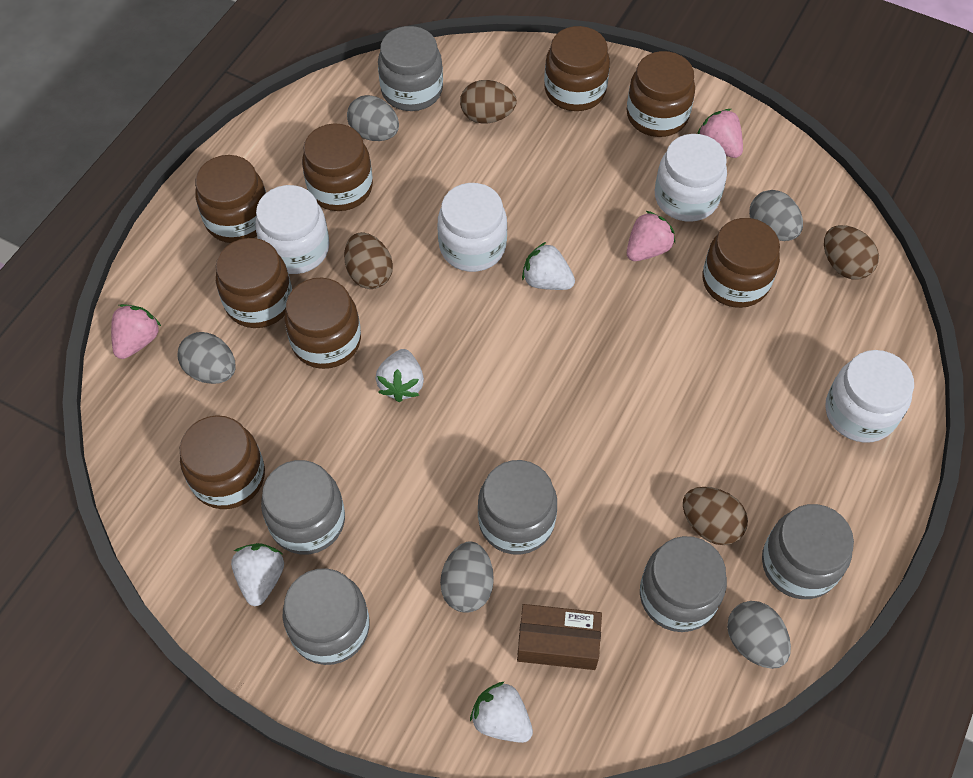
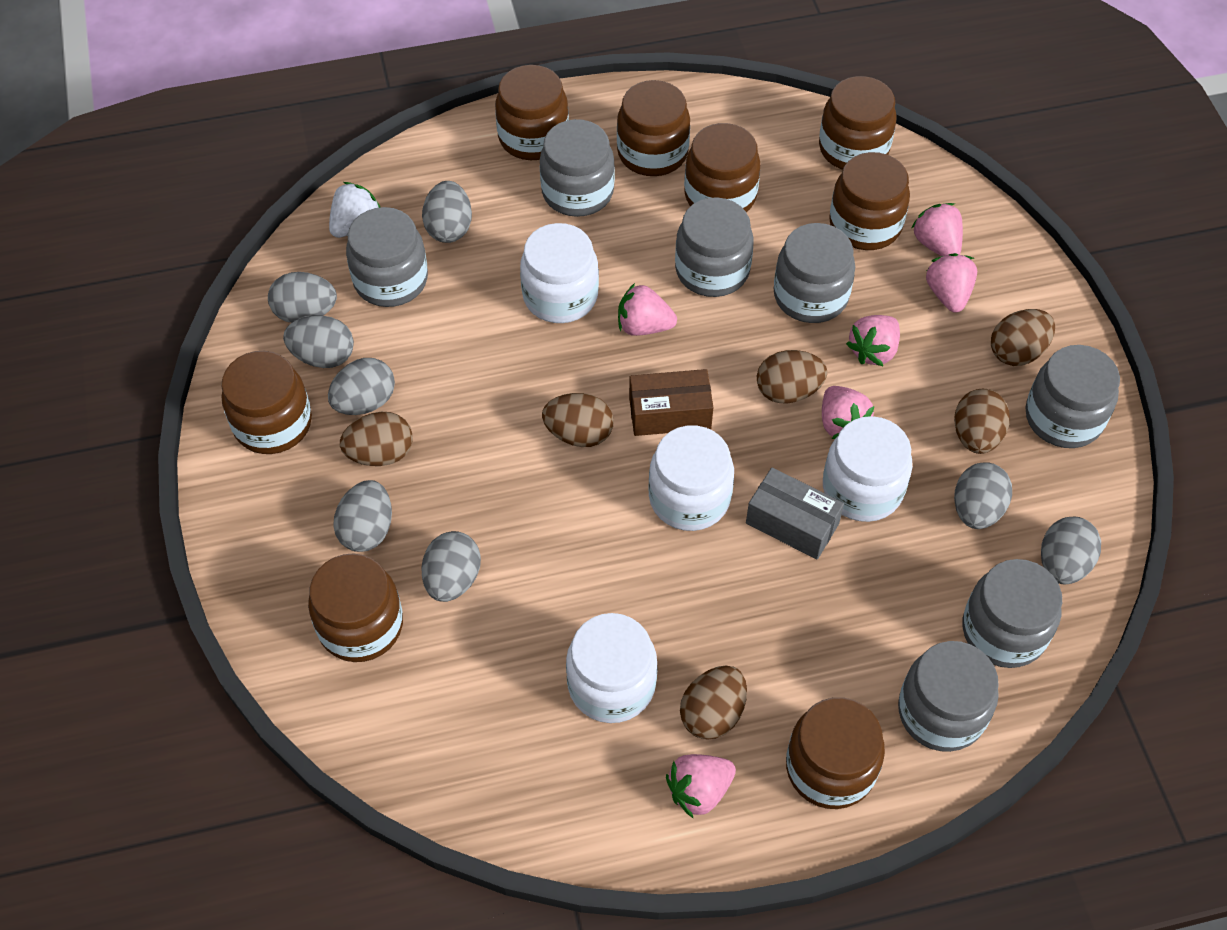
brown egg: 4 -> 6
grey box: 0 -> 1
grey egg: 5 -> 8
grey jar: 6 -> 7
pink strawberry: 3 -> 6
white strawberry: 4 -> 1

